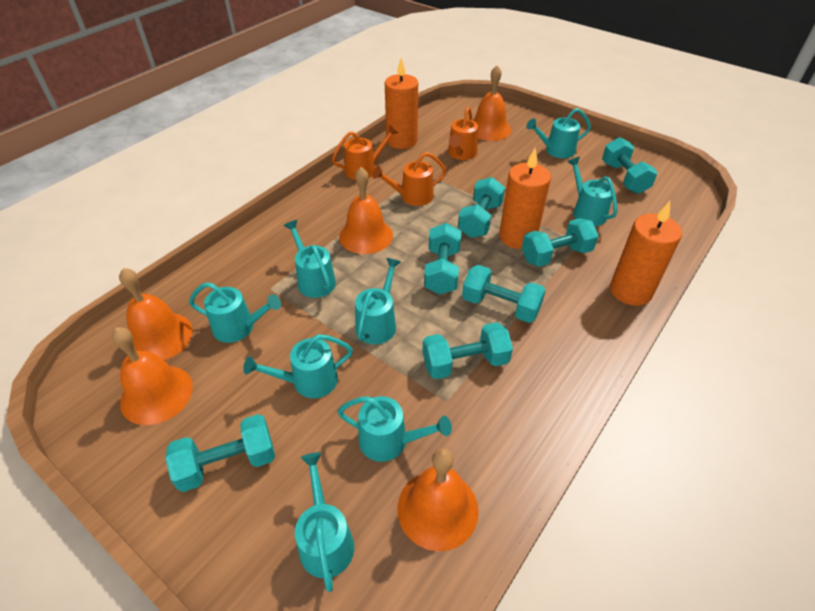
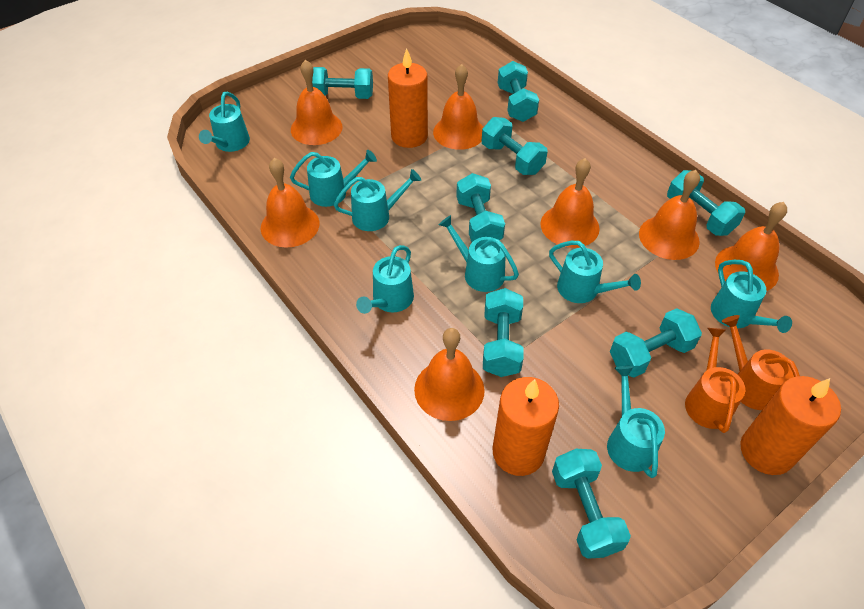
orange bell: 5 -> 7
orange watering can: 3 -> 2
turquoise dumbbell: 7 -> 8

